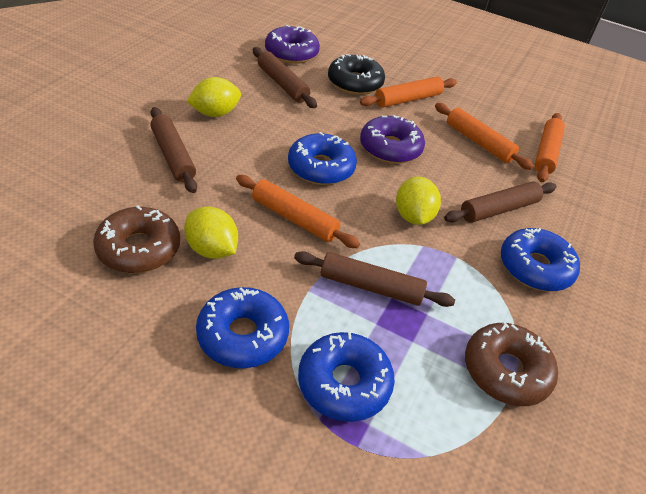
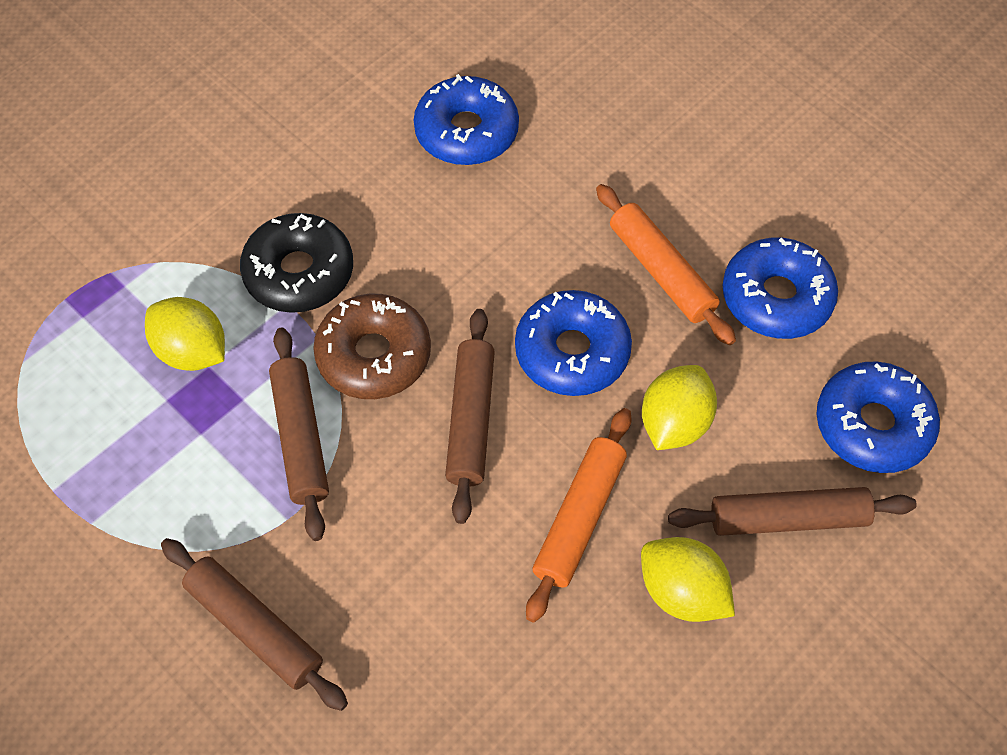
brown donut: 2 -> 1
orange rolling pin: 4 -> 2
purple donut: 2 -> 0

